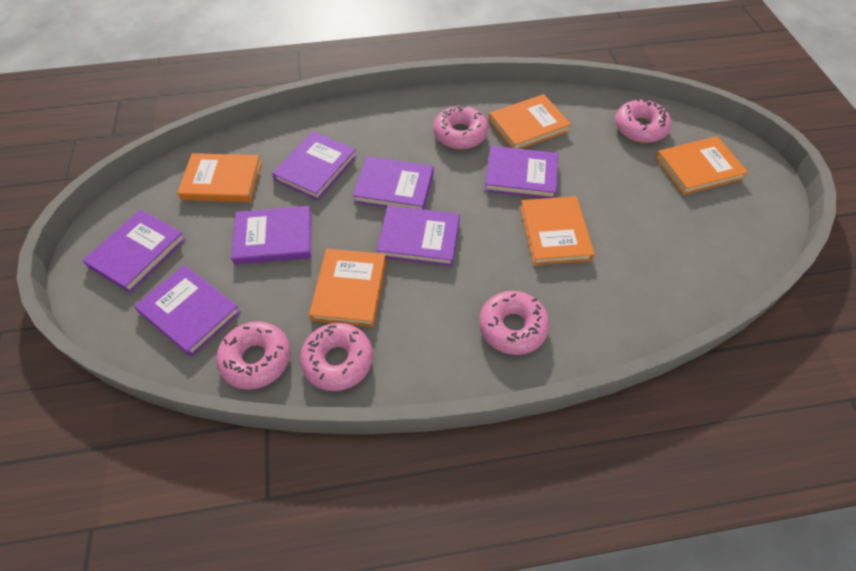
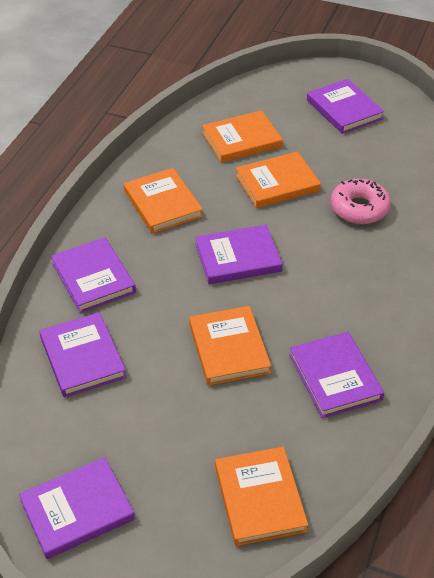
pink donut: 5 -> 1
purple book: 7 -> 6

